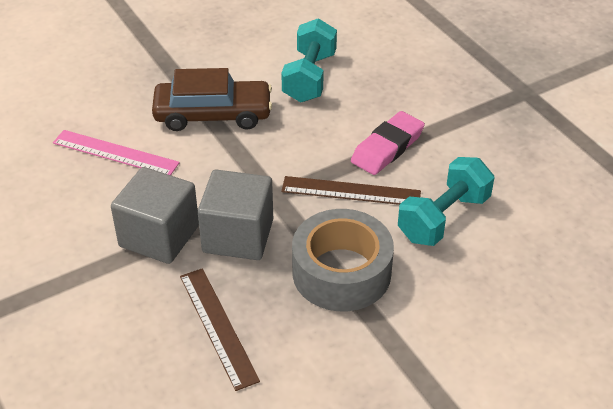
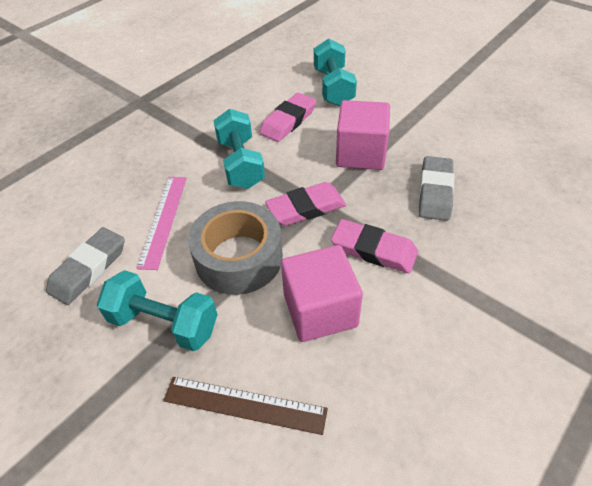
brown car: 1 -> 0
brown ruler: 2 -> 1
grey cube: 2 -> 0
grey eraser: 0 -> 2
pink cube: 0 -> 2
pink eraser: 1 -> 3
turquoise dumbbell: 2 -> 3

